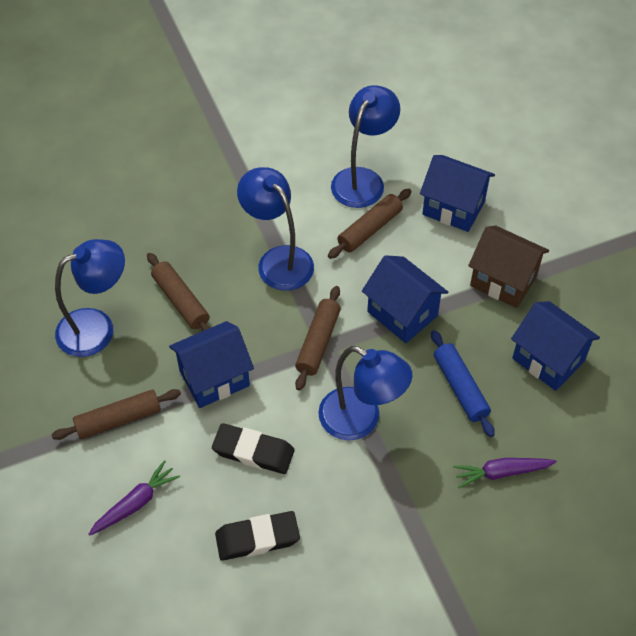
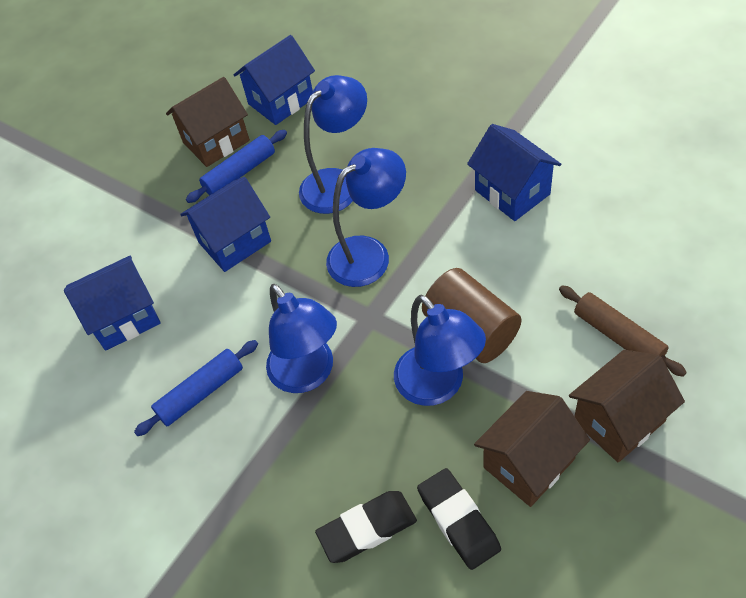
blue rolling pin: 1 -> 2
brown cylinder: 0 -> 1
brown house: 1 -> 3
brown rolling pin: 4 -> 1
purple carrot: 2 -> 0

